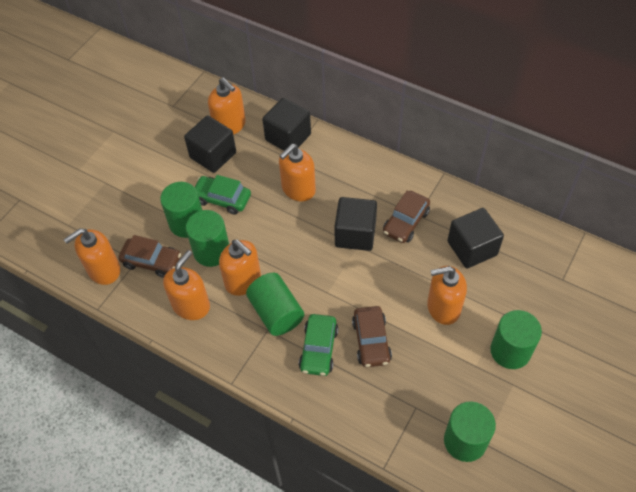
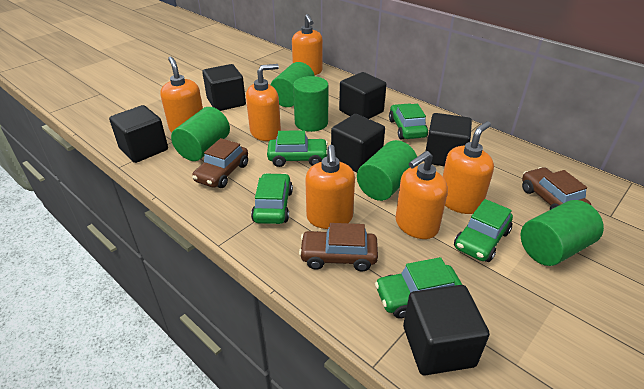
black cube: 4 -> 6
green car: 2 -> 5

